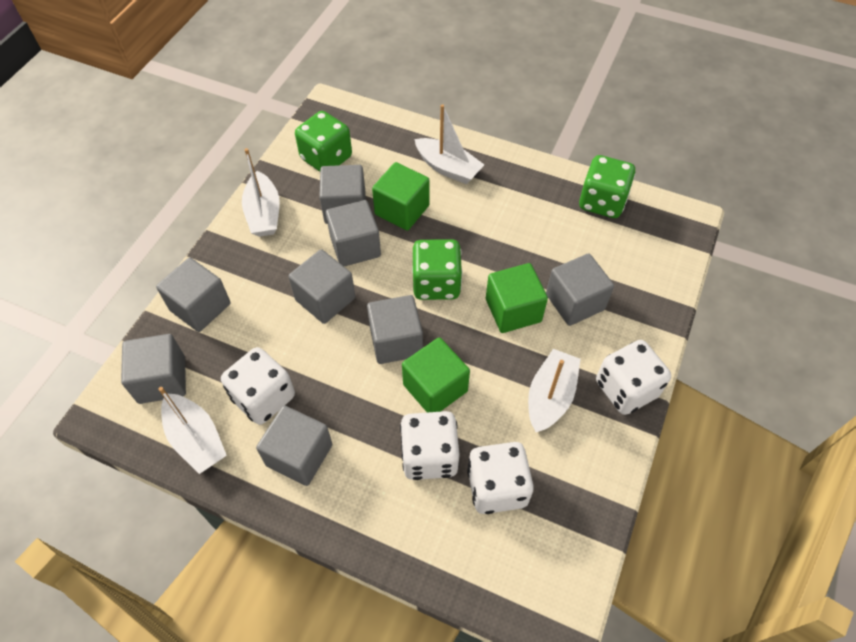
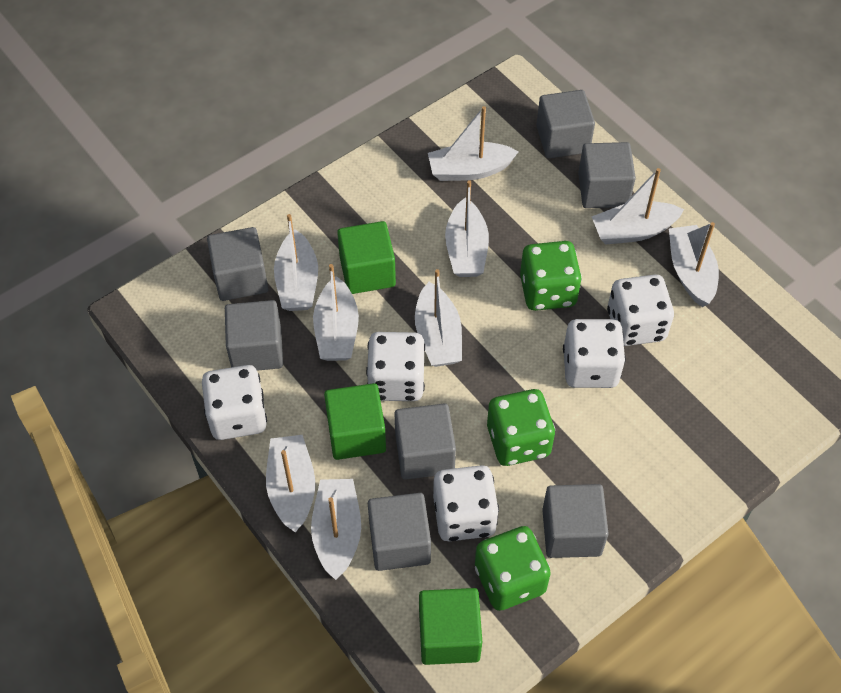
grey cube: 8 -> 7
white boat: 4 -> 9
white dice: 4 -> 5

